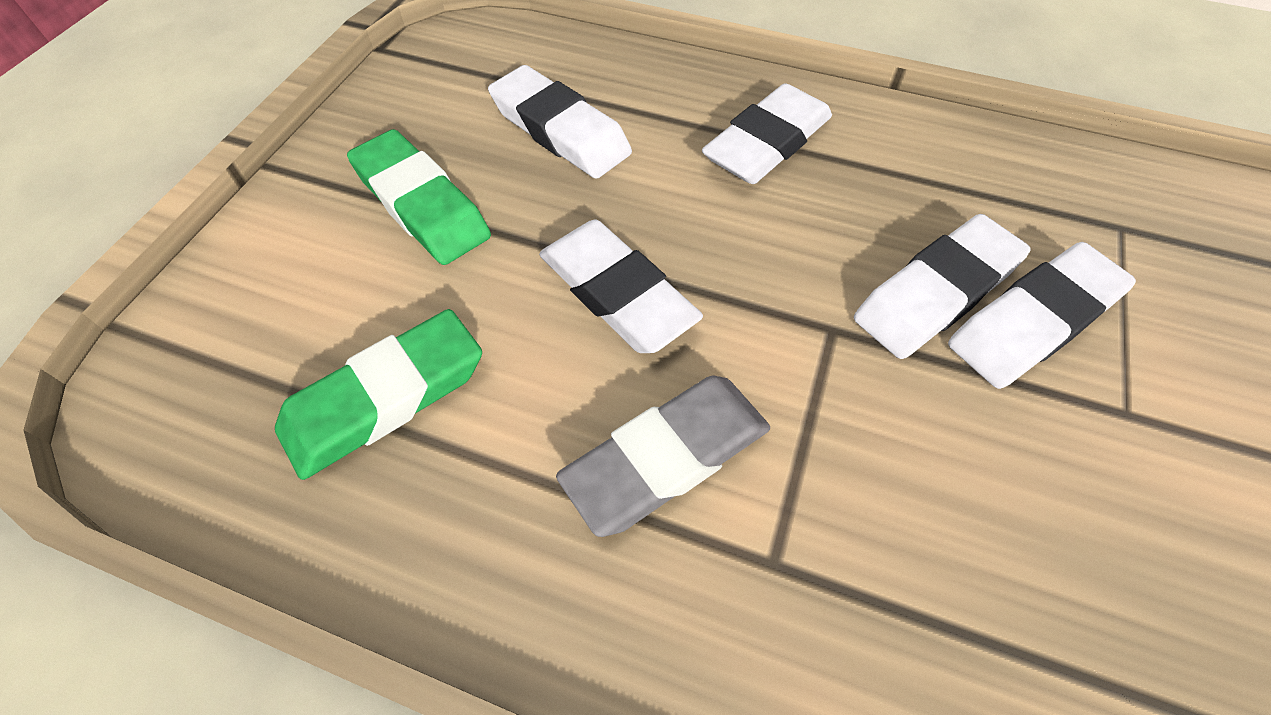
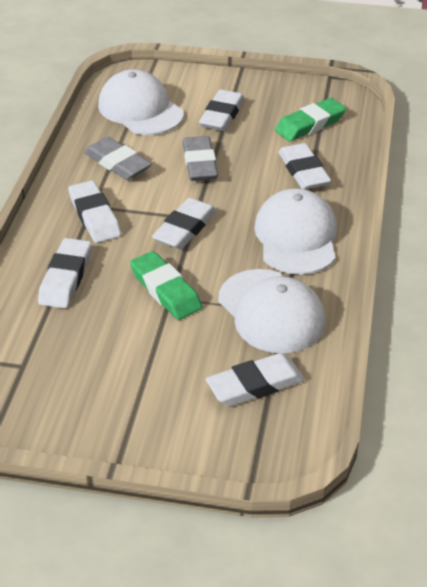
grey eraser: 1 -> 2
white cap: 0 -> 3
white eraser: 5 -> 6

